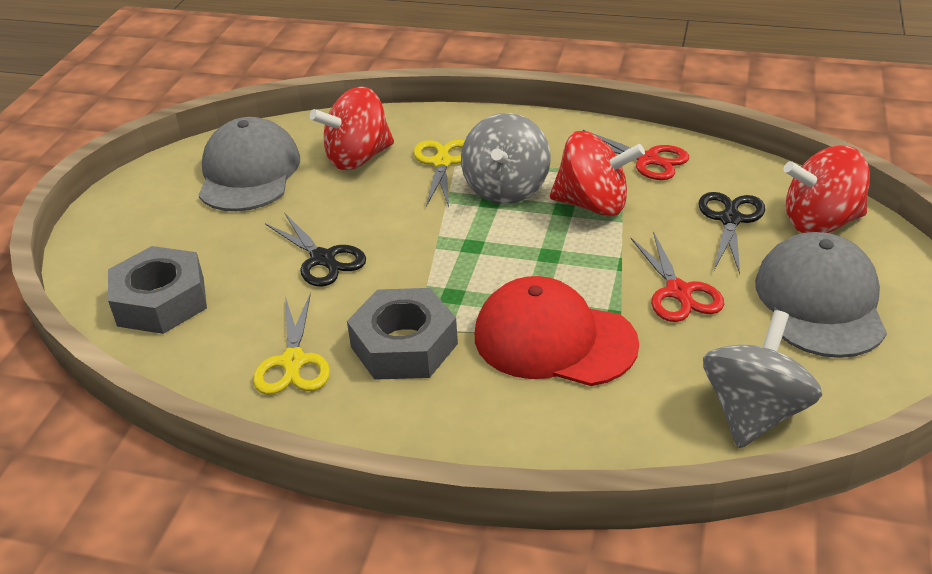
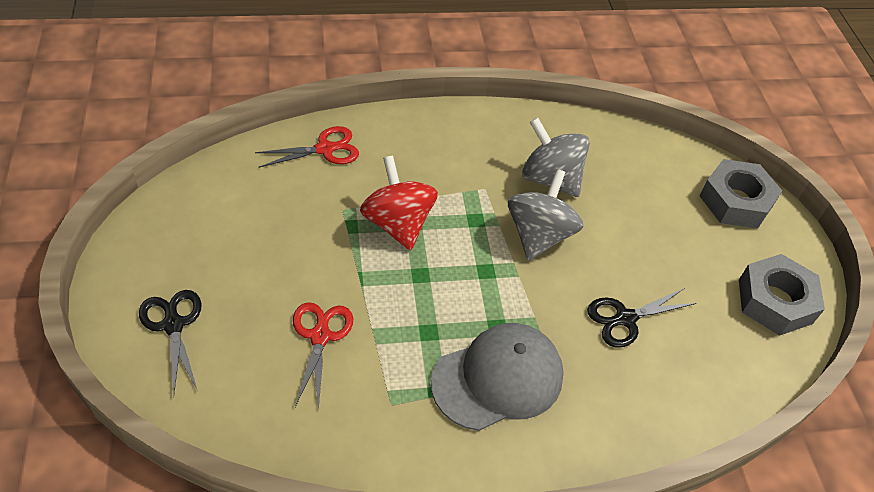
grey cap: 2 -> 1
red cap: 1 -> 0
red spinning top: 3 -> 1
yellow scissors: 2 -> 0

